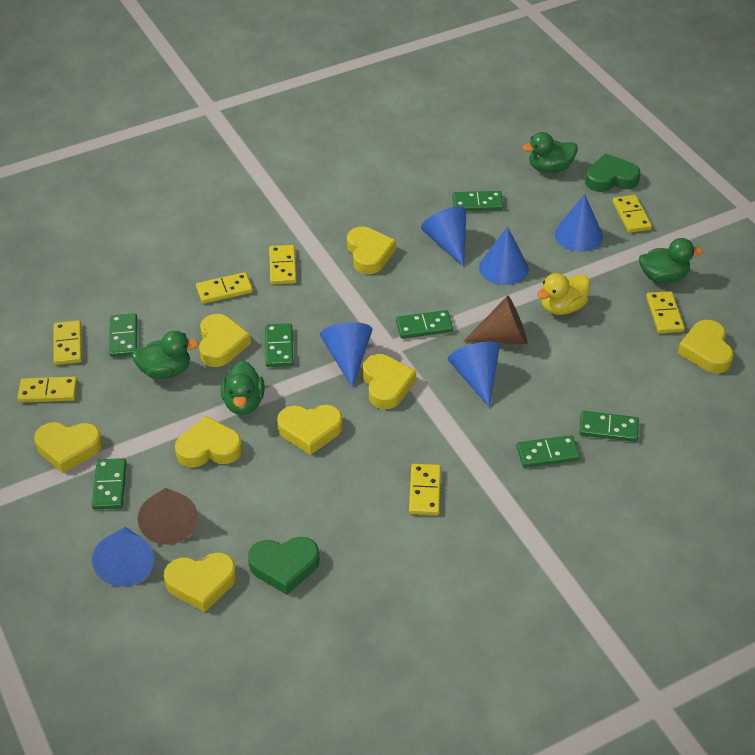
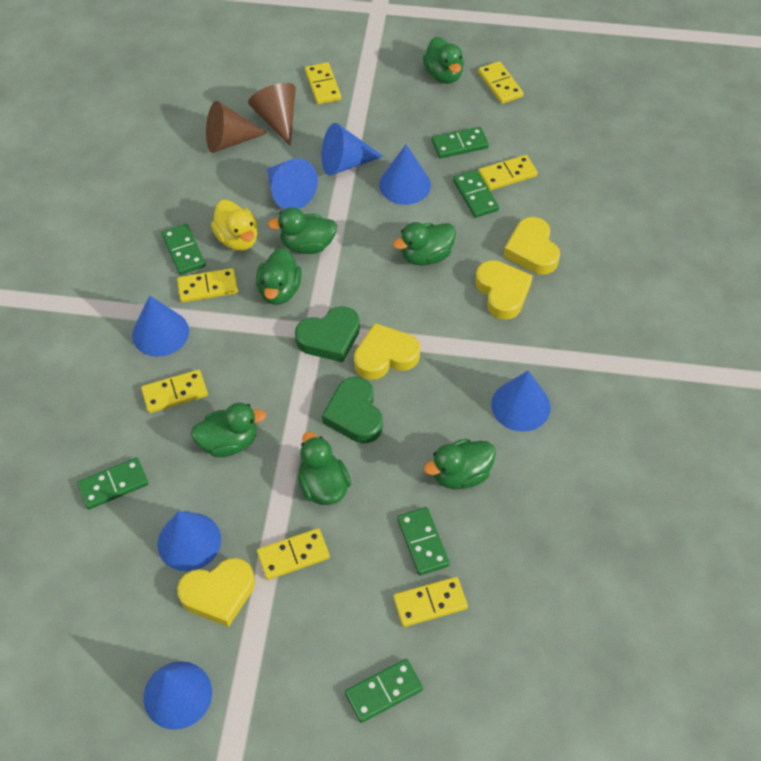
blue cone: 6 -> 7
green domino: 7 -> 6
green duck: 4 -> 7
yellow heart: 8 -> 4

